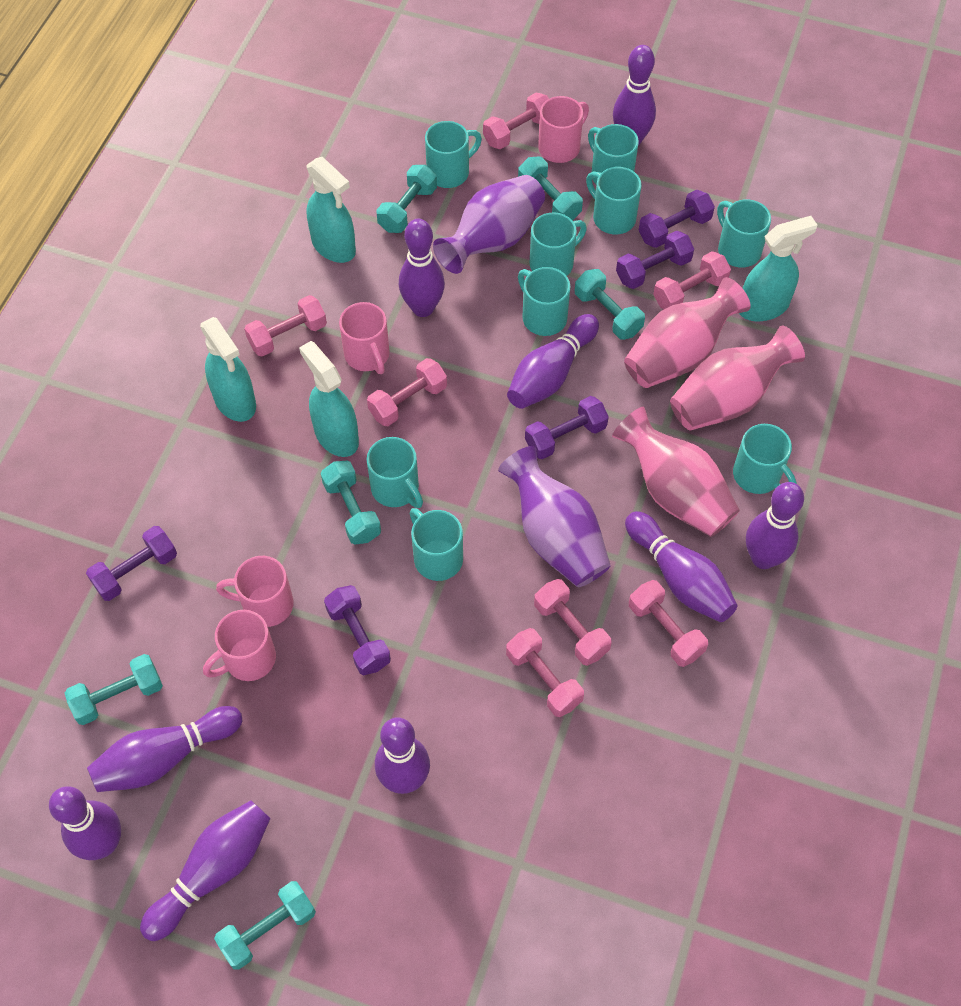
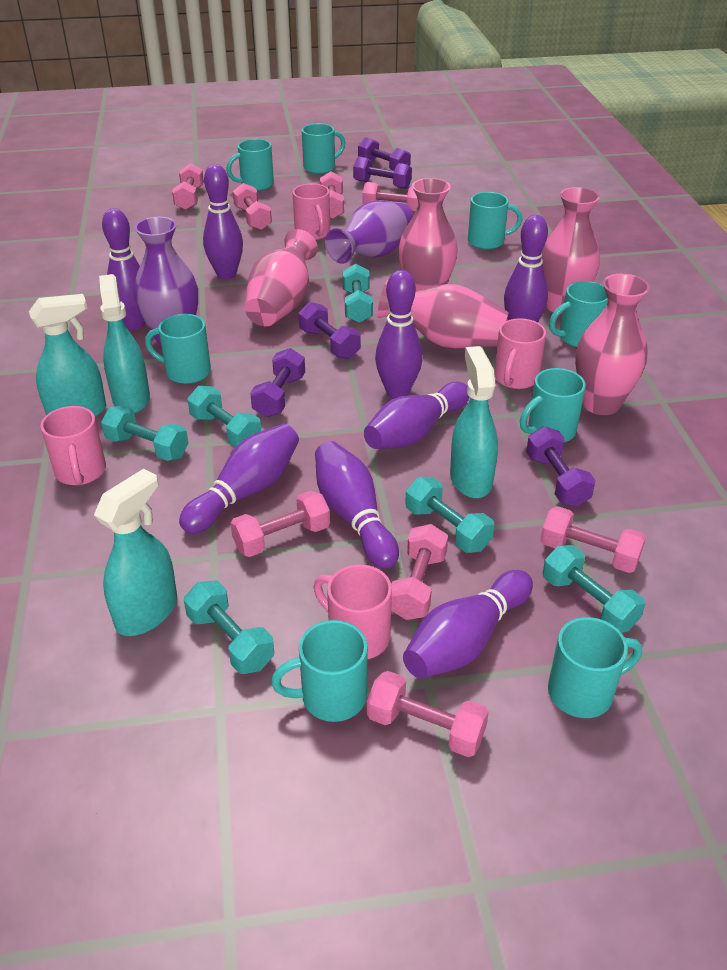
pink dumbbell: 7 -> 8
pink vase: 3 -> 5
purple bowling pin: 9 -> 8
turquoise mug: 9 -> 8

